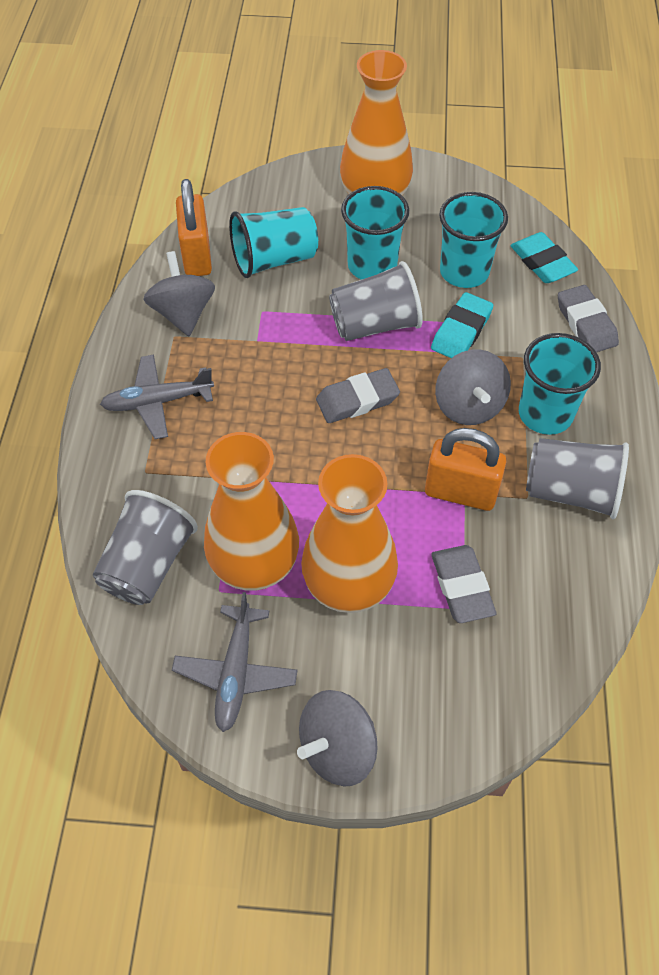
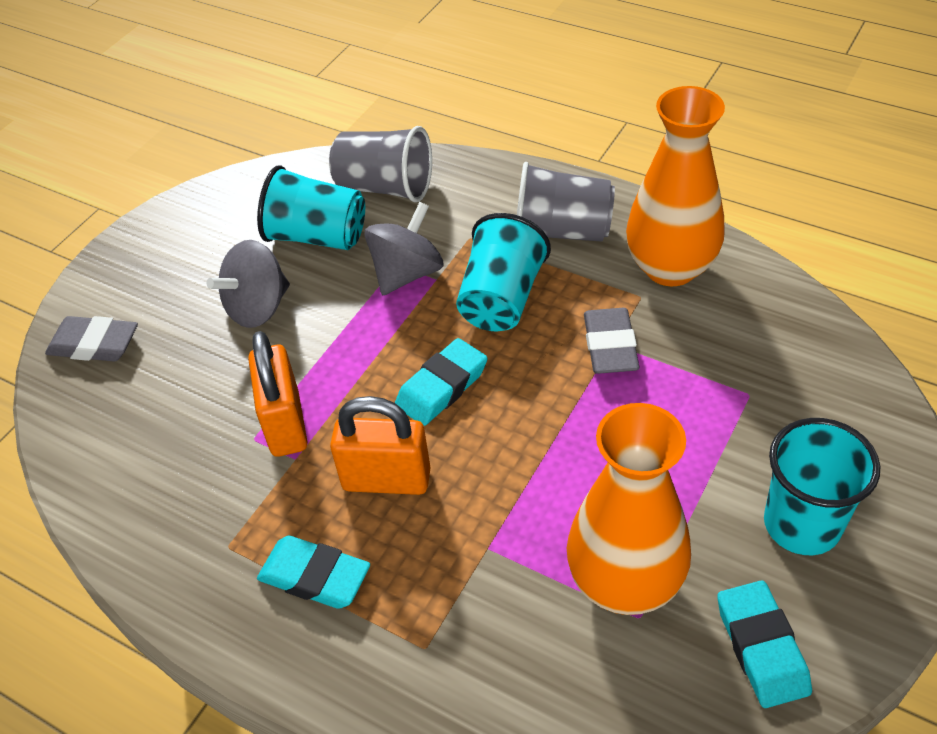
grey cup: 3 -> 2
grey eraser: 3 -> 2
grey plane: 2 -> 0
grey spinning top: 3 -> 2
orange vase: 3 -> 2
turquoise cup: 4 -> 3
turquoise eraser: 2 -> 3

